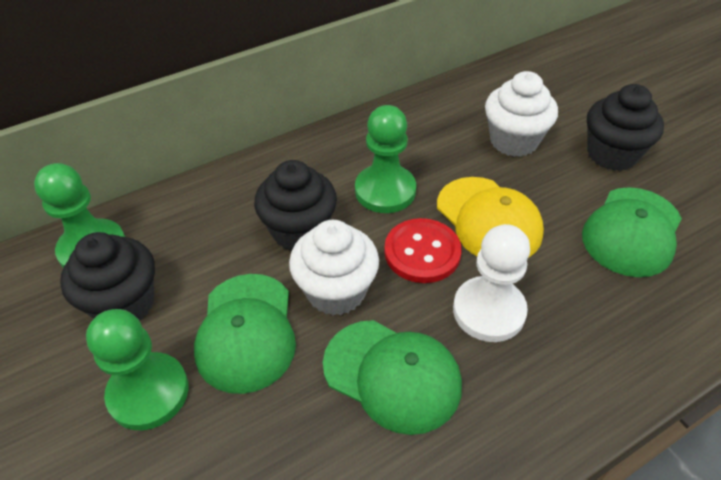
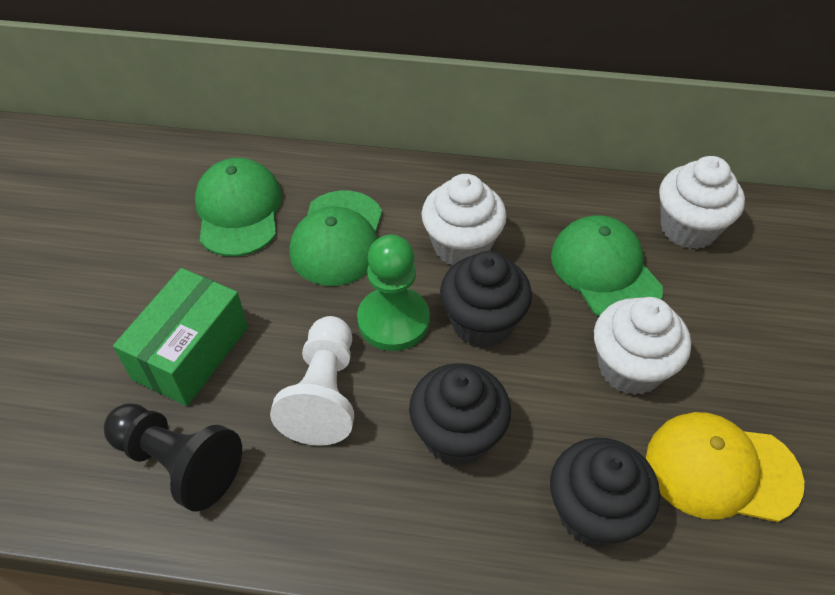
black pawn: 0 -> 1
green box: 0 -> 1
green pawn: 3 -> 1
red button: 1 -> 0
white cupcake: 2 -> 3

